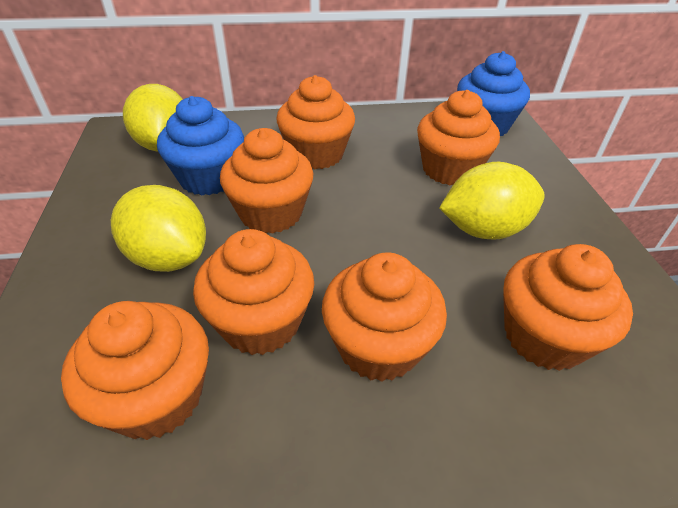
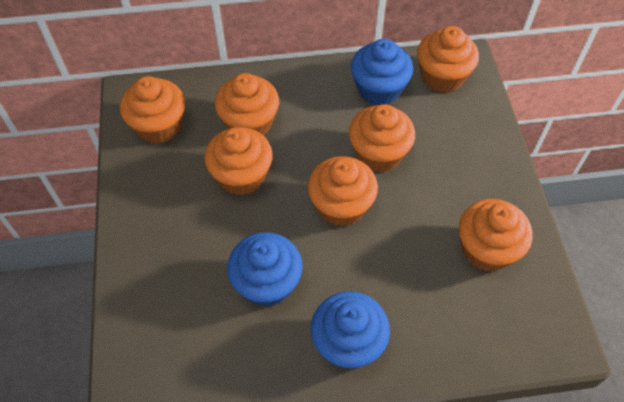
blue cupcake: 2 -> 3
yellow lemon: 3 -> 0

